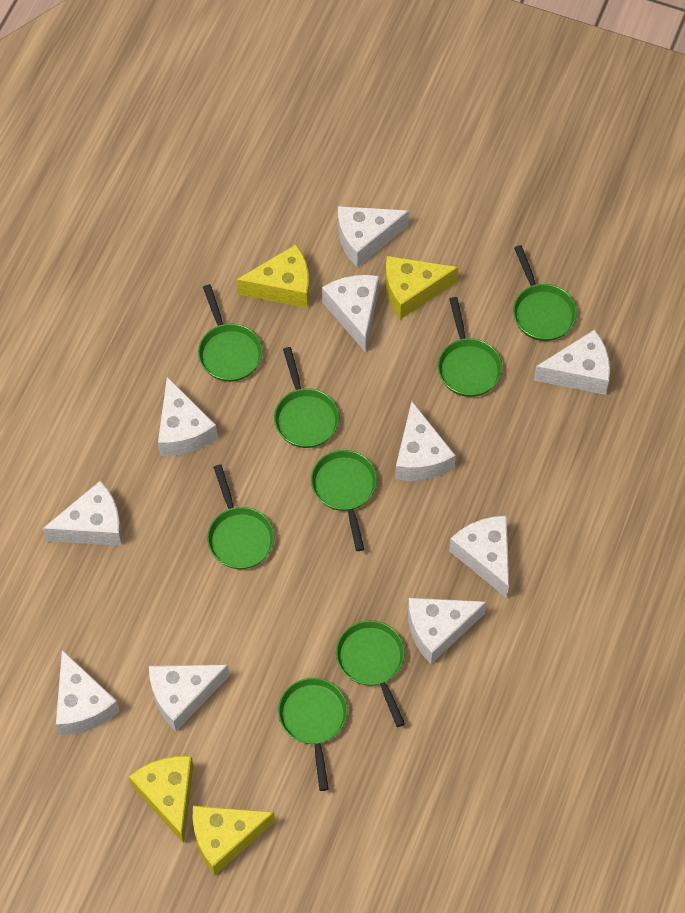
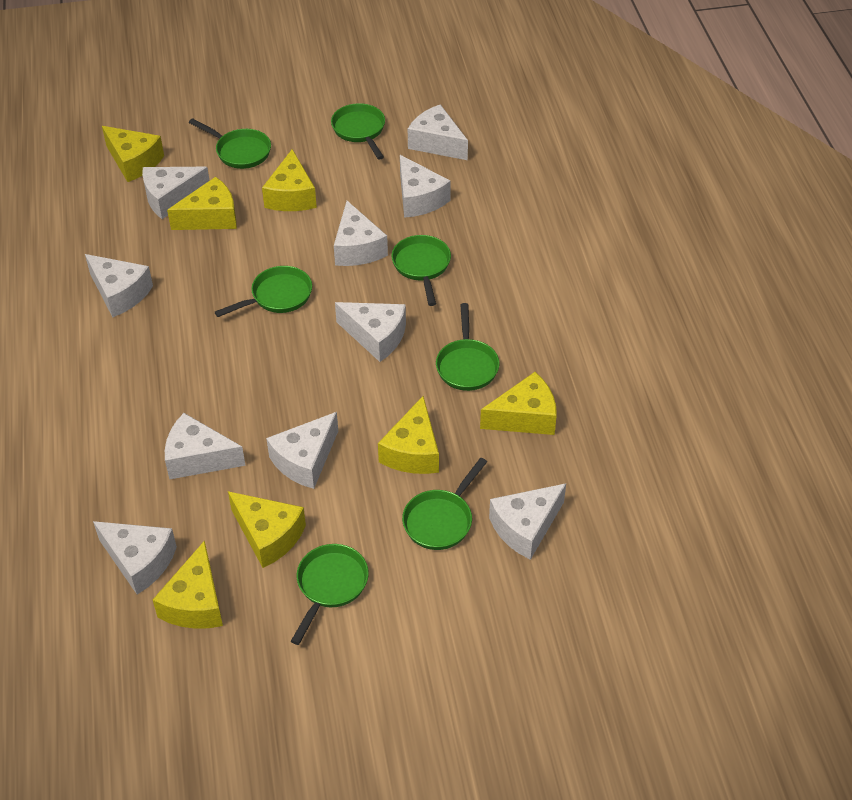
green pan: 8 -> 7
yellow cheese: 4 -> 7

